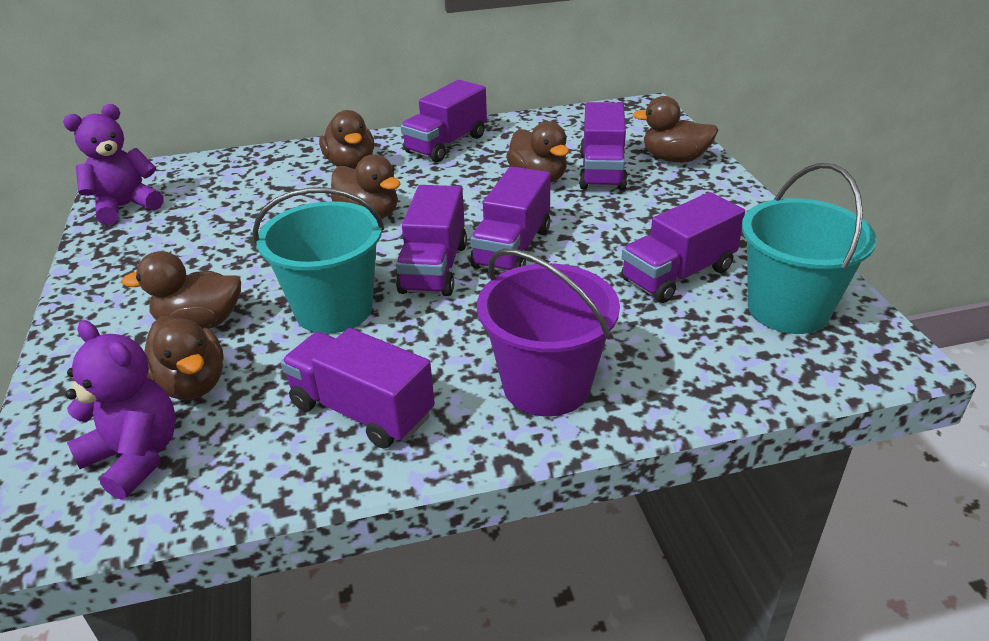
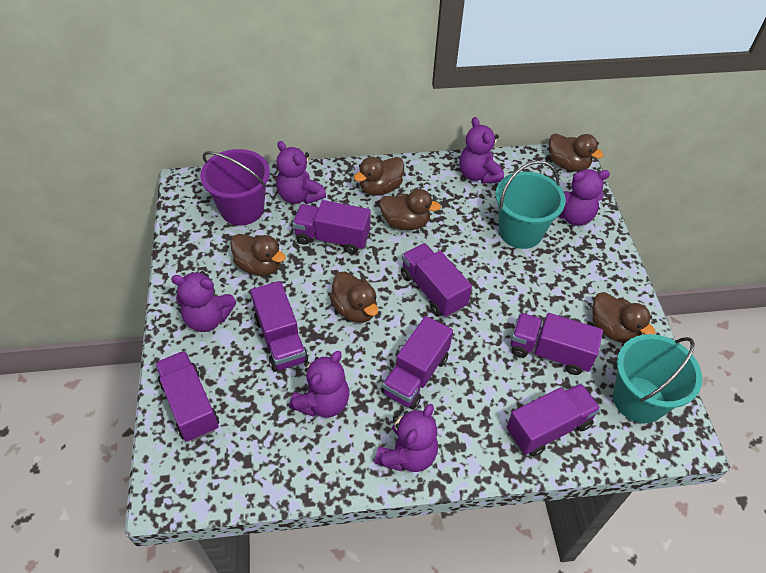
purple teddy bear: 2 -> 6
purple truck: 6 -> 7

